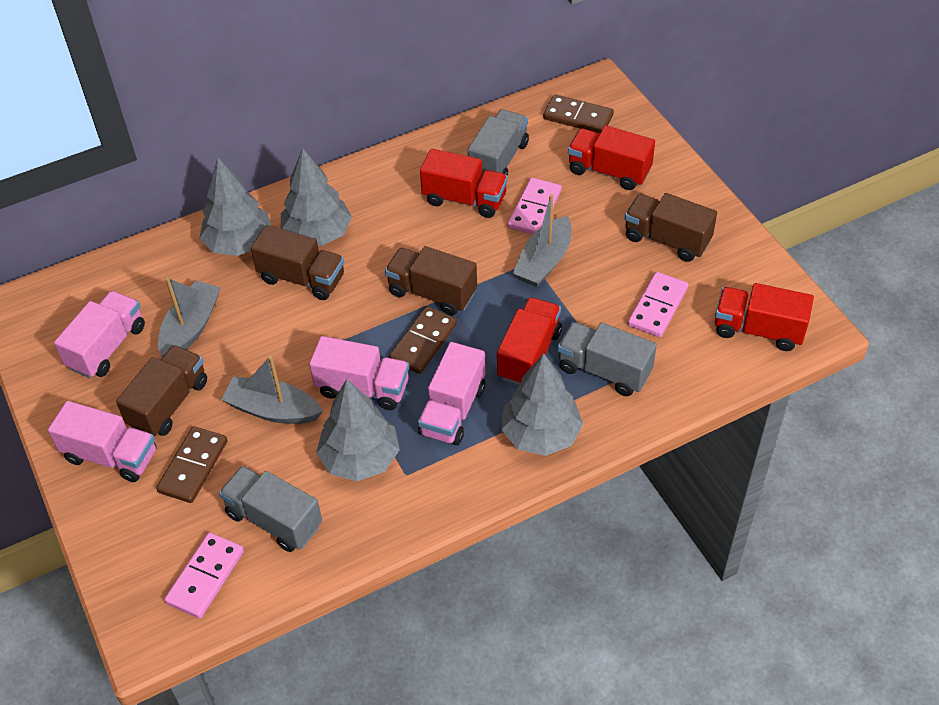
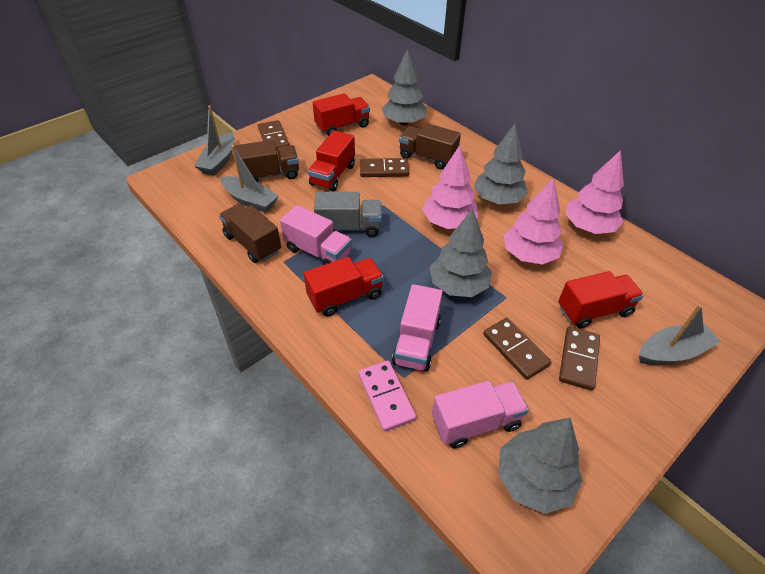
brown domino: 3 -> 4
brown truck: 4 -> 3
grey truck: 3 -> 1
pink domino: 3 -> 1
pink tree: 0 -> 3
pink truck: 4 -> 3

